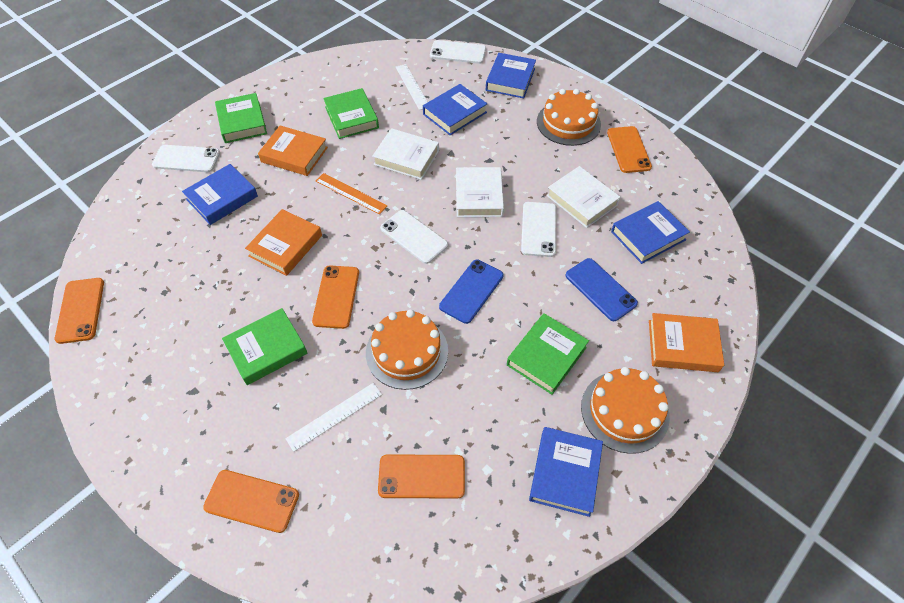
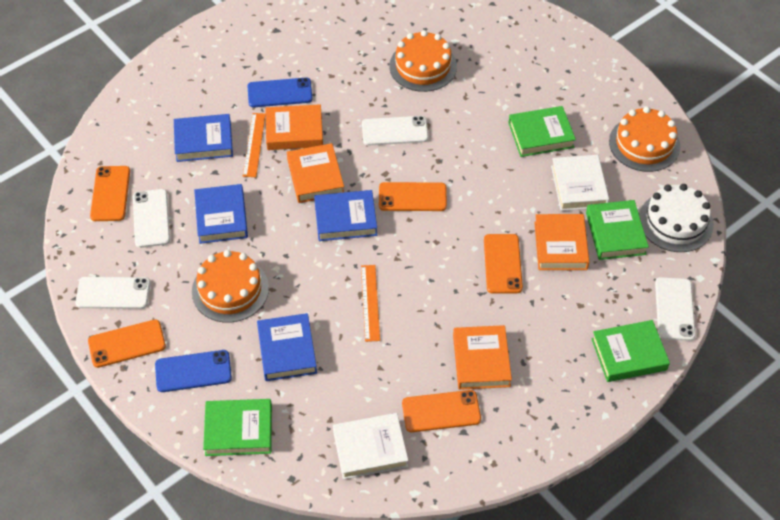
blue book: 5 -> 4
orange book: 3 -> 4
orange ruler: 1 -> 2
white book: 3 -> 2
white cake: 0 -> 1
white ruler: 2 -> 0

